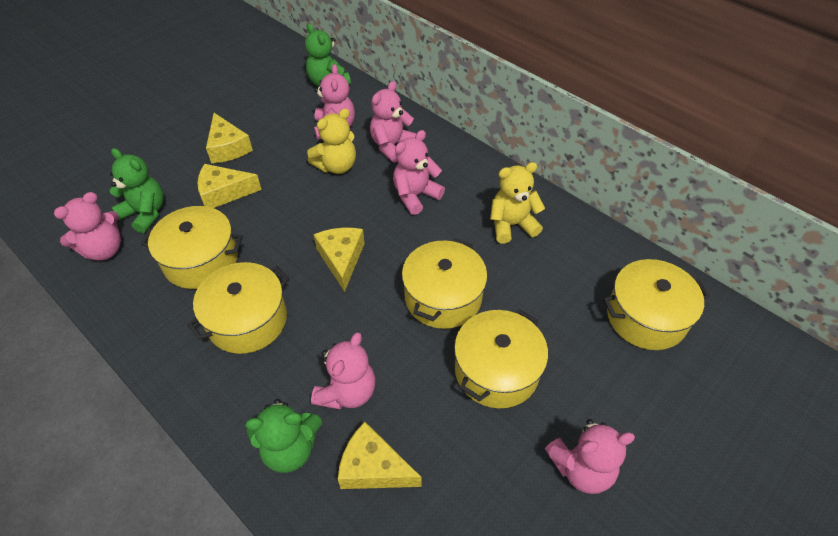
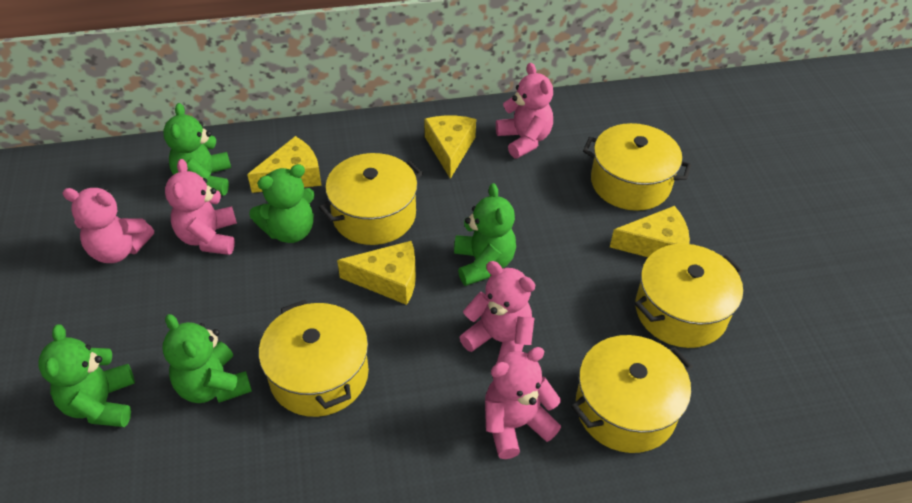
green teddy bear: 3 -> 5
pink teddy bear: 6 -> 5
yellow teddy bear: 2 -> 0

